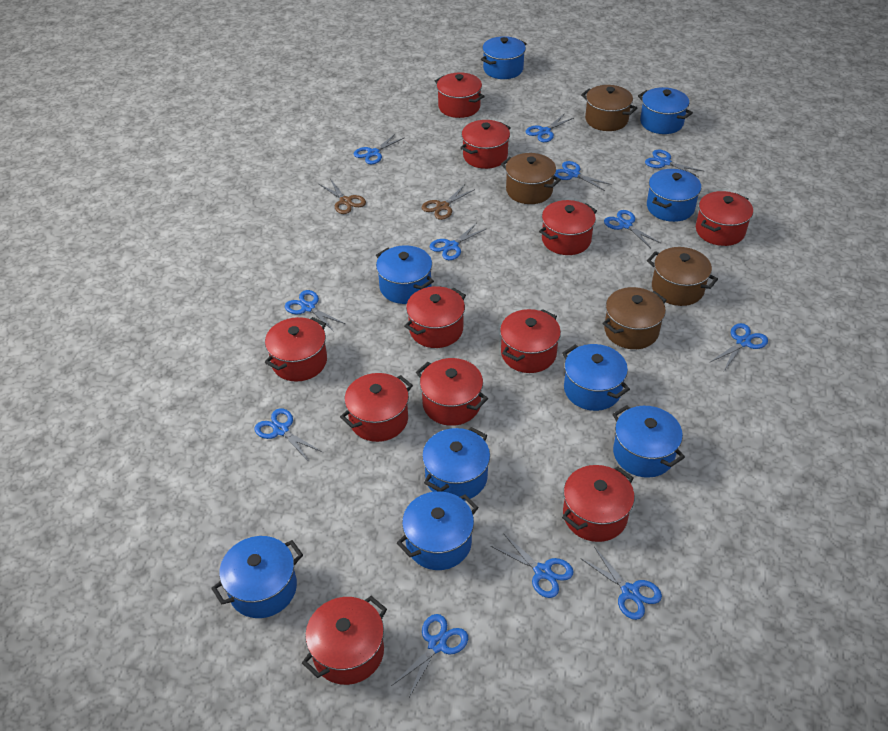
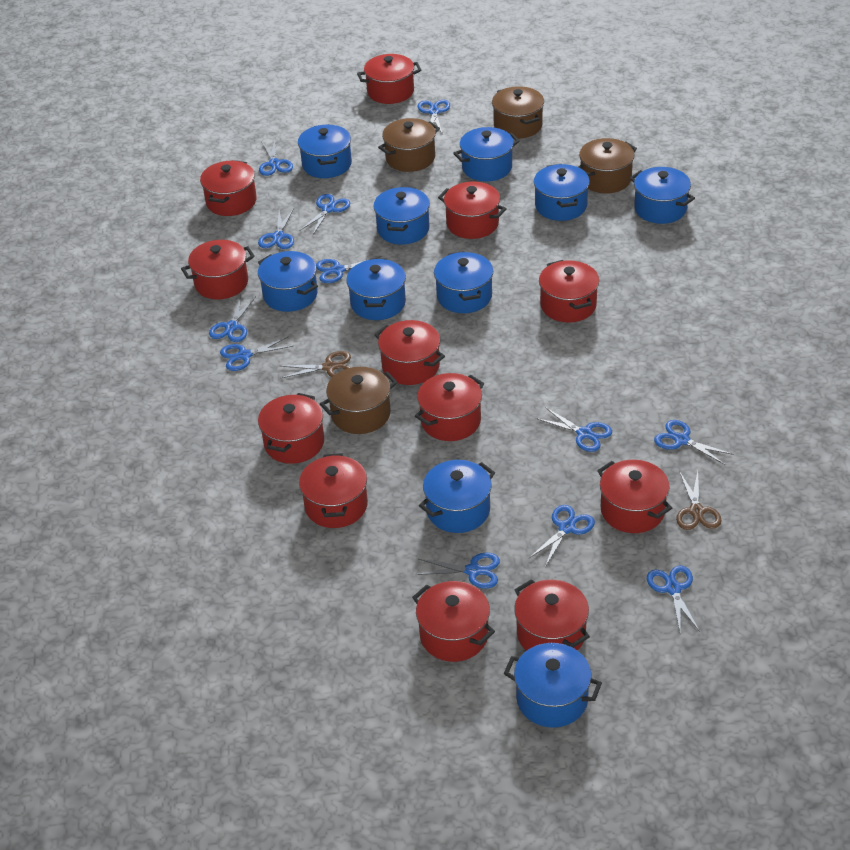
blue pot: 9 -> 10
red pot: 11 -> 12

